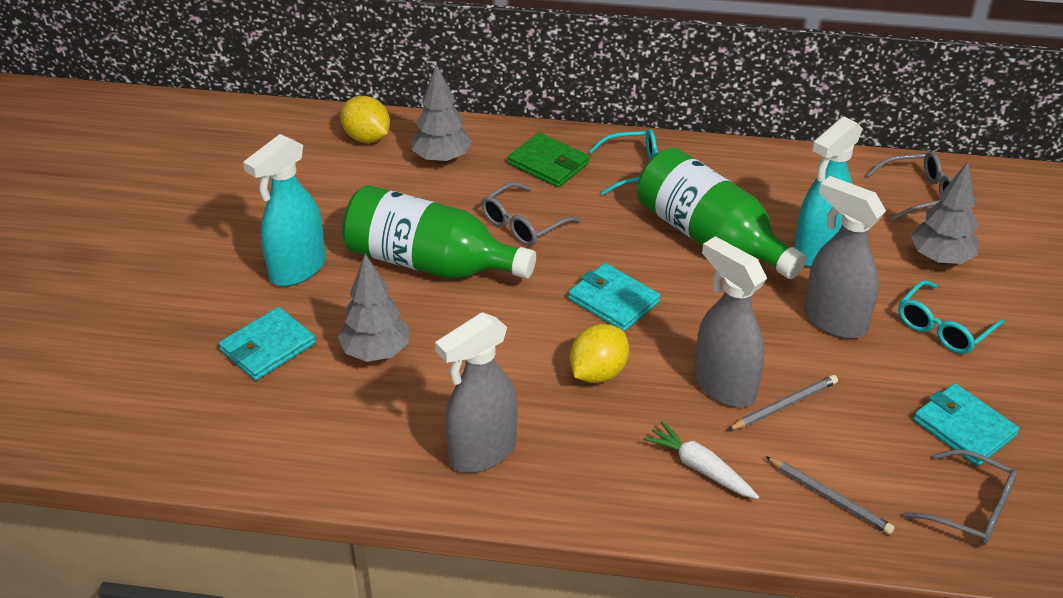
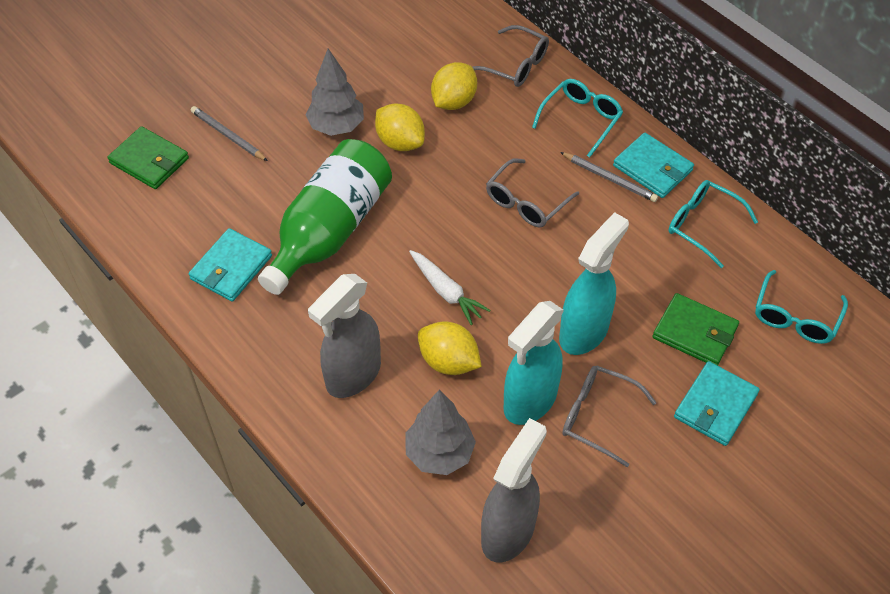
green bottle: 2 -> 1
green wallet: 1 -> 2
grey spray bottle: 3 -> 2
grey tree: 3 -> 2
turquoise glasses: 2 -> 3
yellow lemon: 2 -> 3

